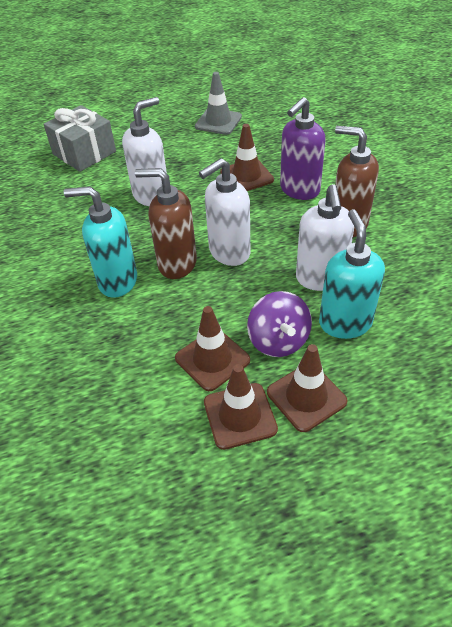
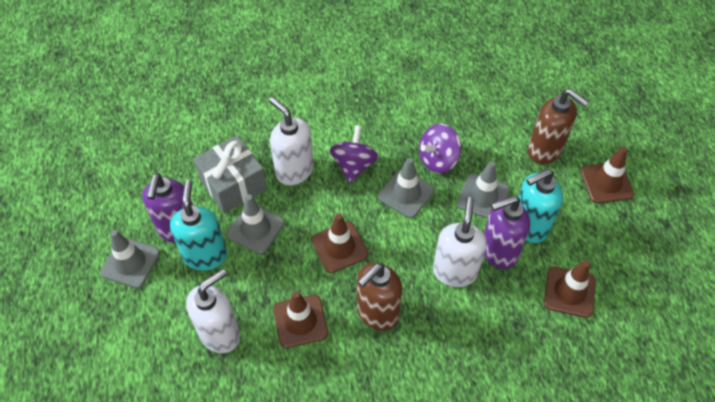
grey traffic cone: 1 -> 4
purple soap dispenser: 1 -> 2
purple spinning top: 1 -> 2

